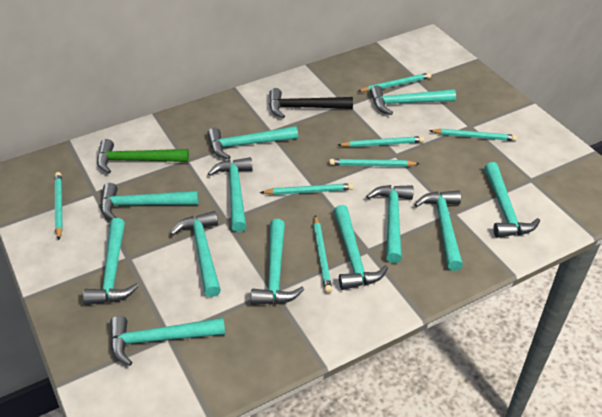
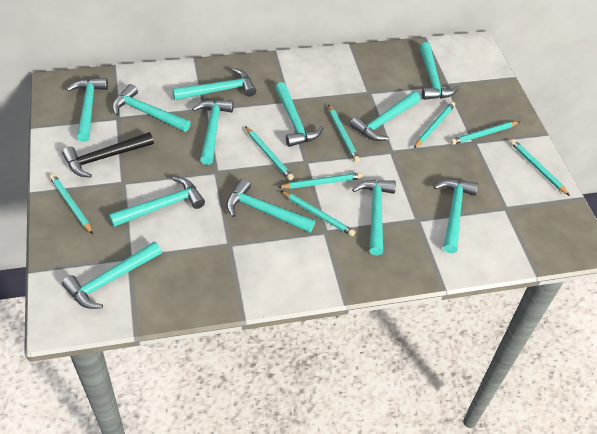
green hammer: 1 -> 0
turquoise pencil: 7 -> 8

